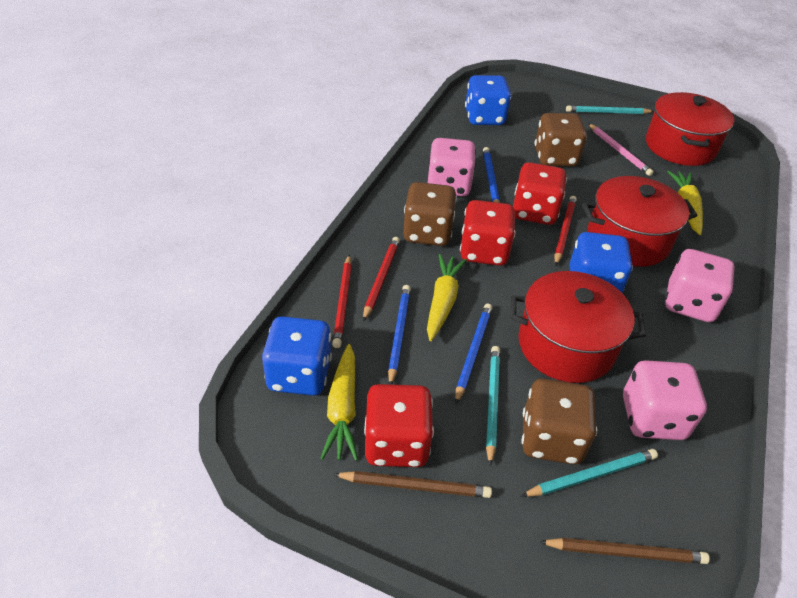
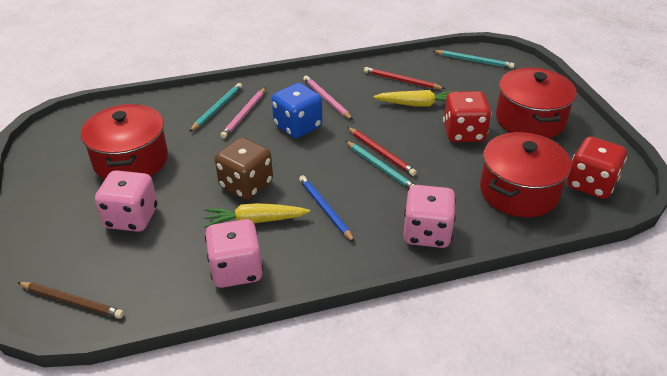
blue dice: 3 -> 1
blue pencil: 3 -> 1
brown dice: 3 -> 1
brown pencil: 2 -> 1
pink pencil: 1 -> 2
red dice: 3 -> 2
red pencil: 3 -> 2
yellow carrot: 3 -> 2

